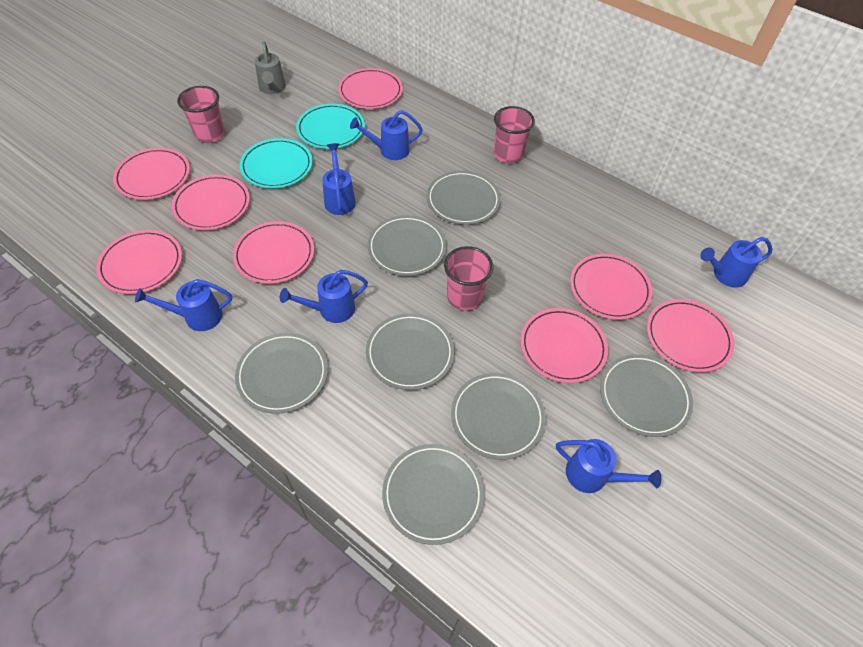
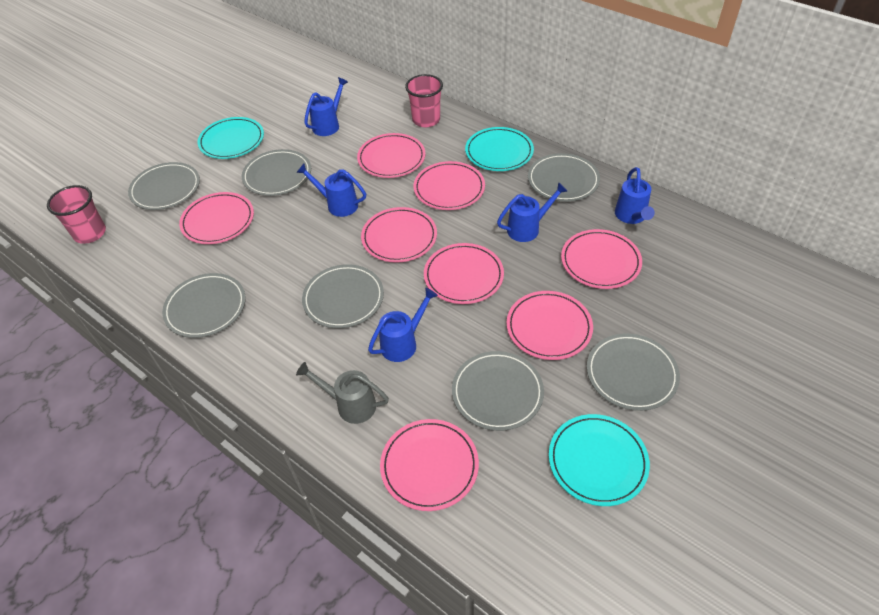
blue watering can: 6 -> 5
pink cup: 3 -> 2
turquoise plate: 2 -> 3

